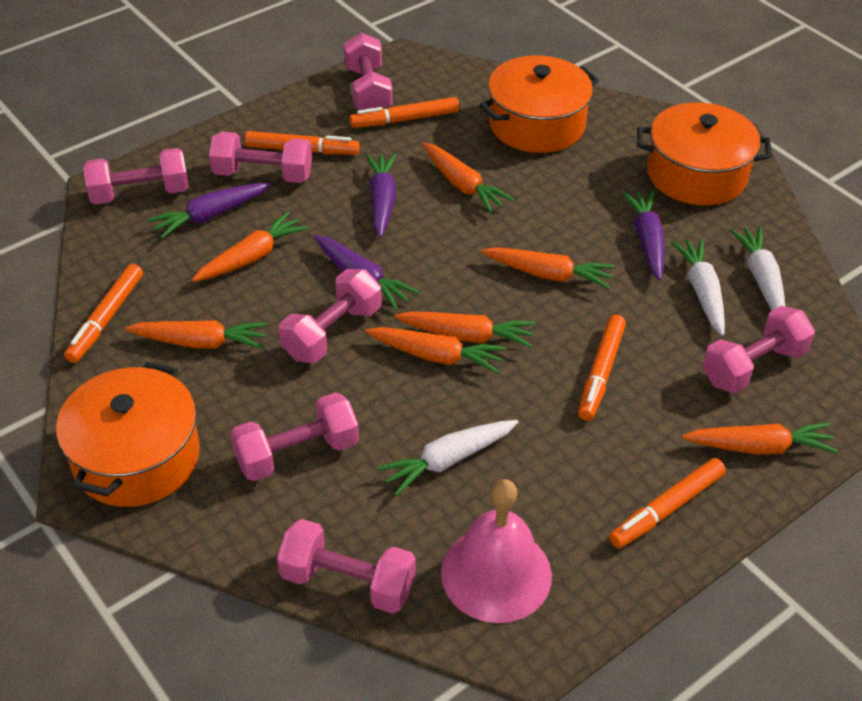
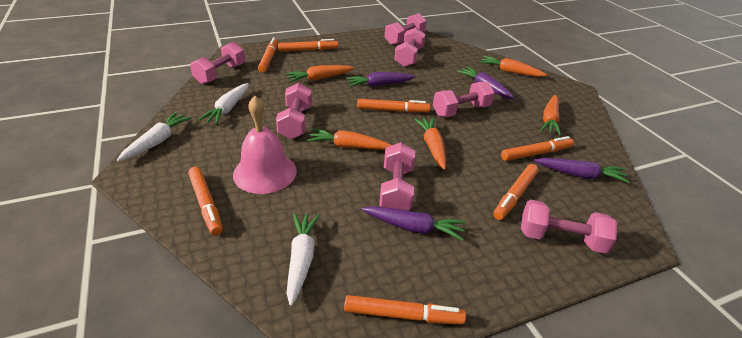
orange carrot: 7 -> 5
orange marker: 5 -> 7
orange pot: 3 -> 0

